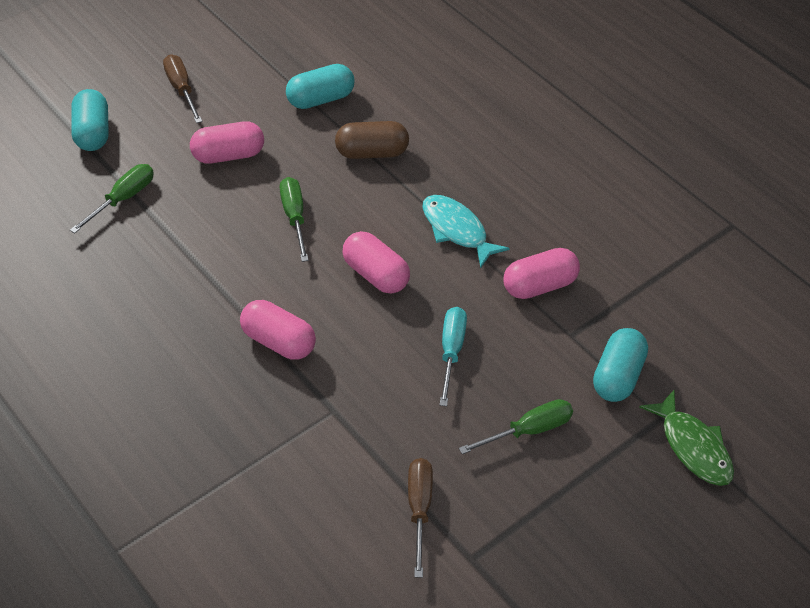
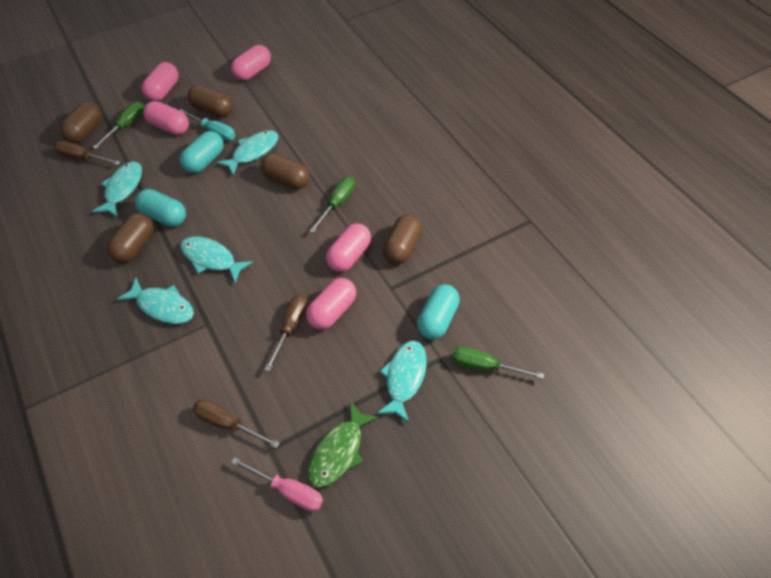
brown capsule: 1 -> 5
brown screwdriver: 2 -> 3
pink capsule: 4 -> 5
pink screwdriver: 0 -> 1
turquoise fish: 1 -> 5

